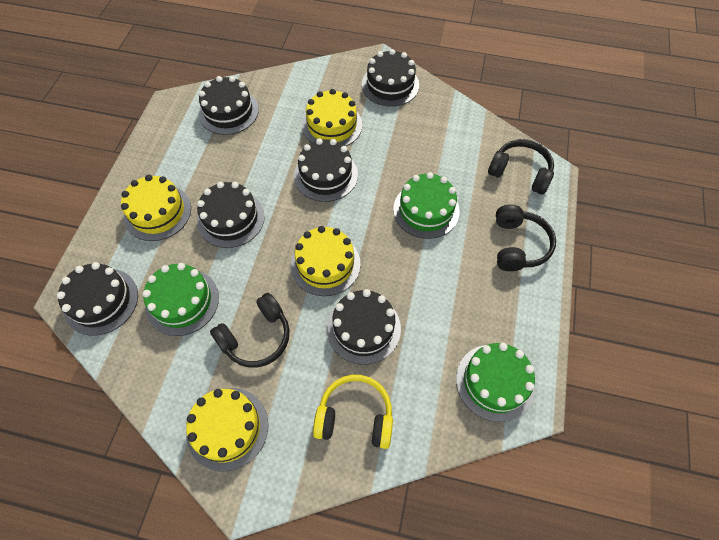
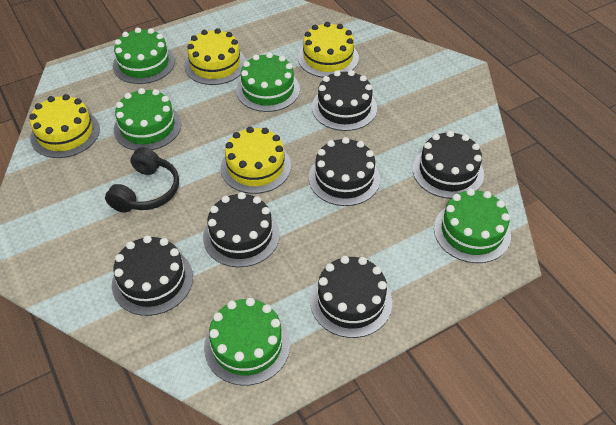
black headphones: 3 -> 1
green cake: 3 -> 5
yellow headphones: 1 -> 0

